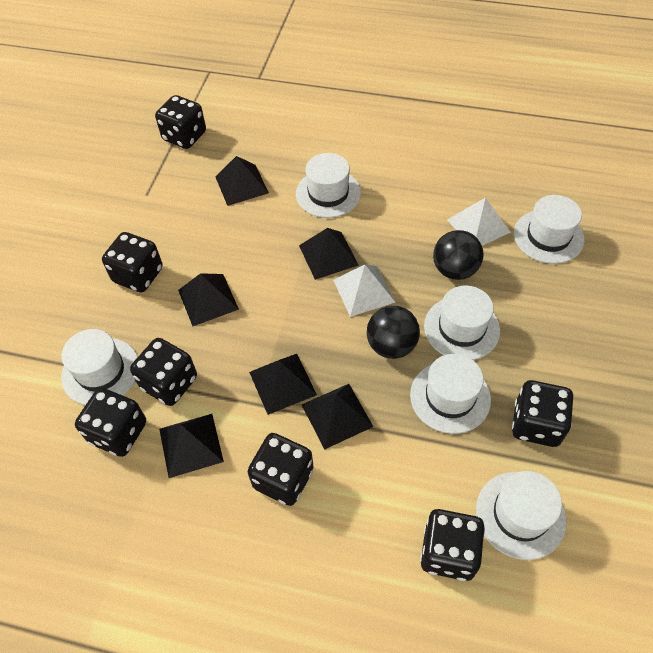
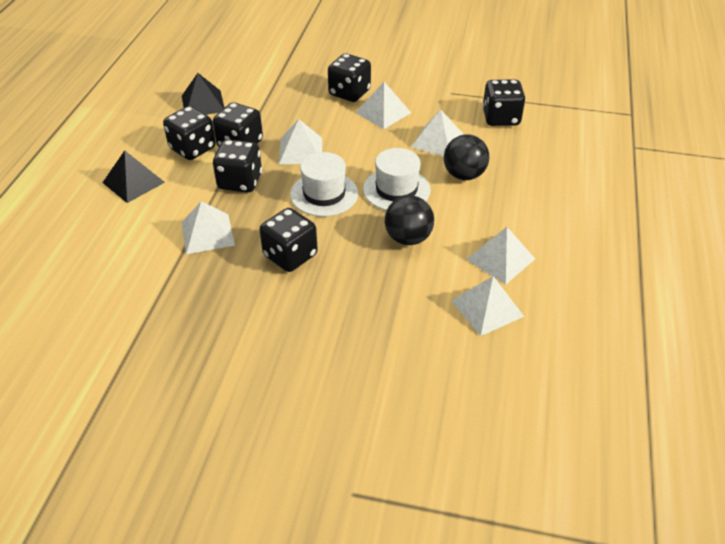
black dice: 7 -> 6
black pyramid: 6 -> 2
white hat: 6 -> 2
white pyramid: 2 -> 6

